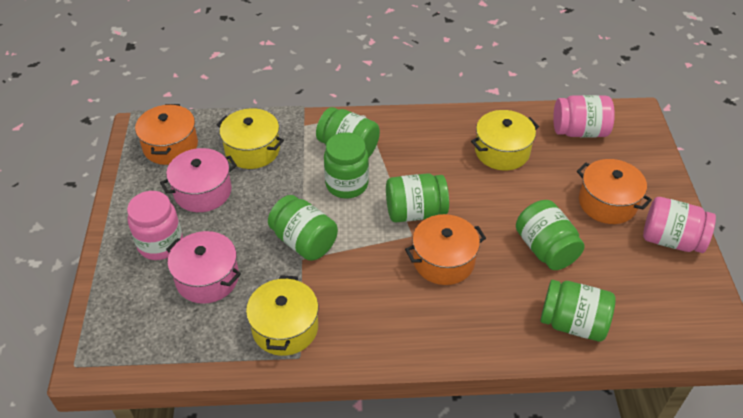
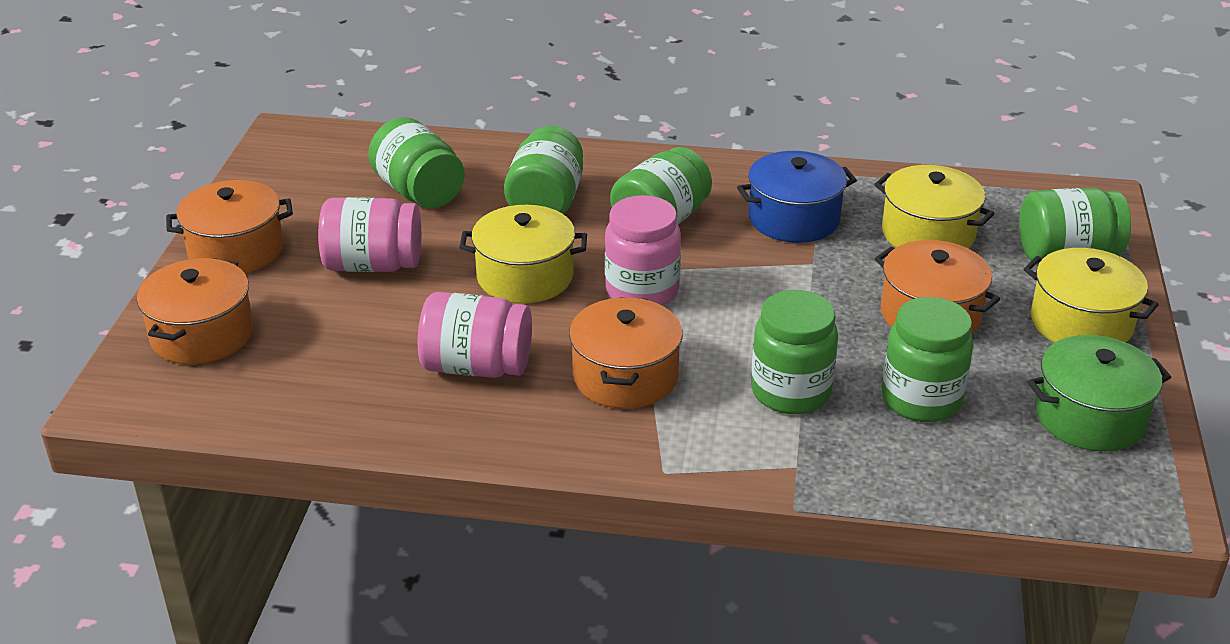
blue pot: 0 -> 1
green pot: 0 -> 1
orange pot: 3 -> 4
pink pot: 2 -> 0

